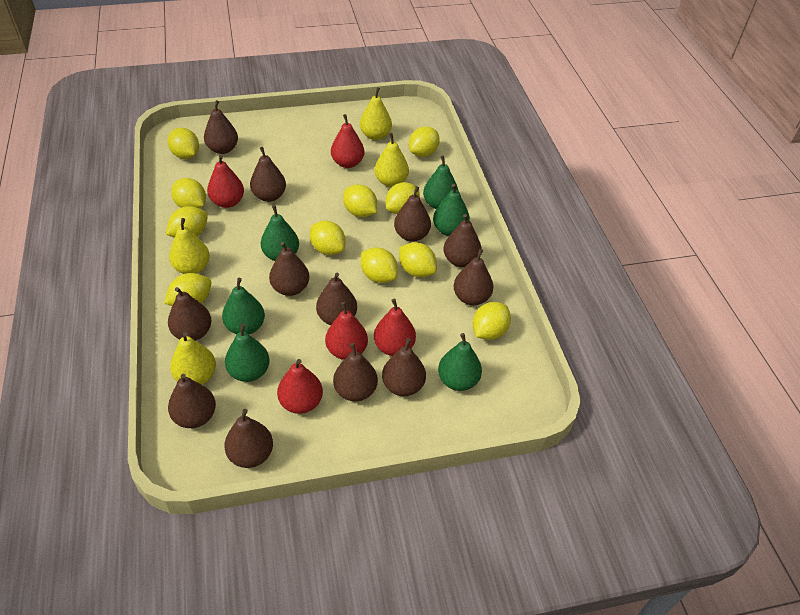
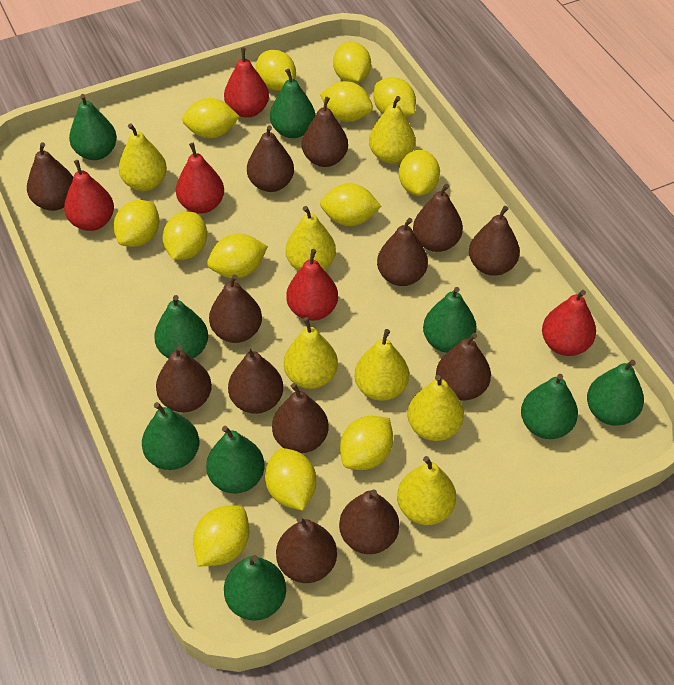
brown pear: 12 -> 13
green pear: 6 -> 9
yellow lemon: 11 -> 13
yellow pear: 4 -> 7

